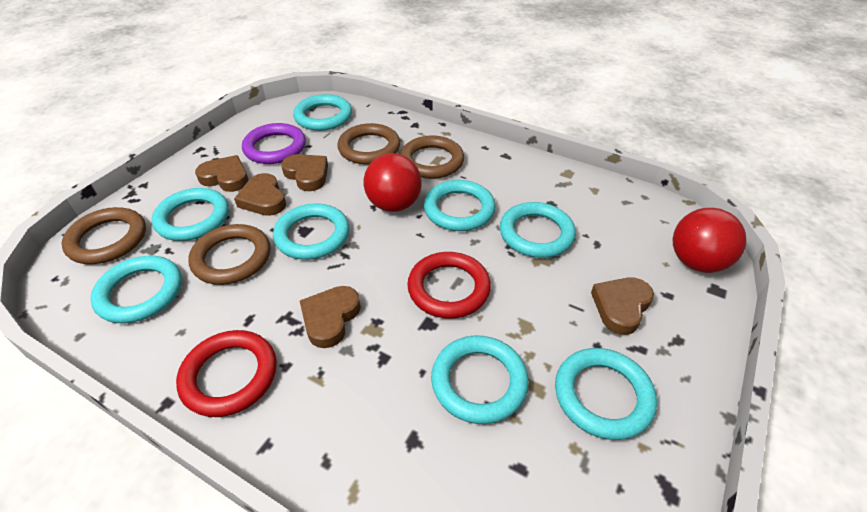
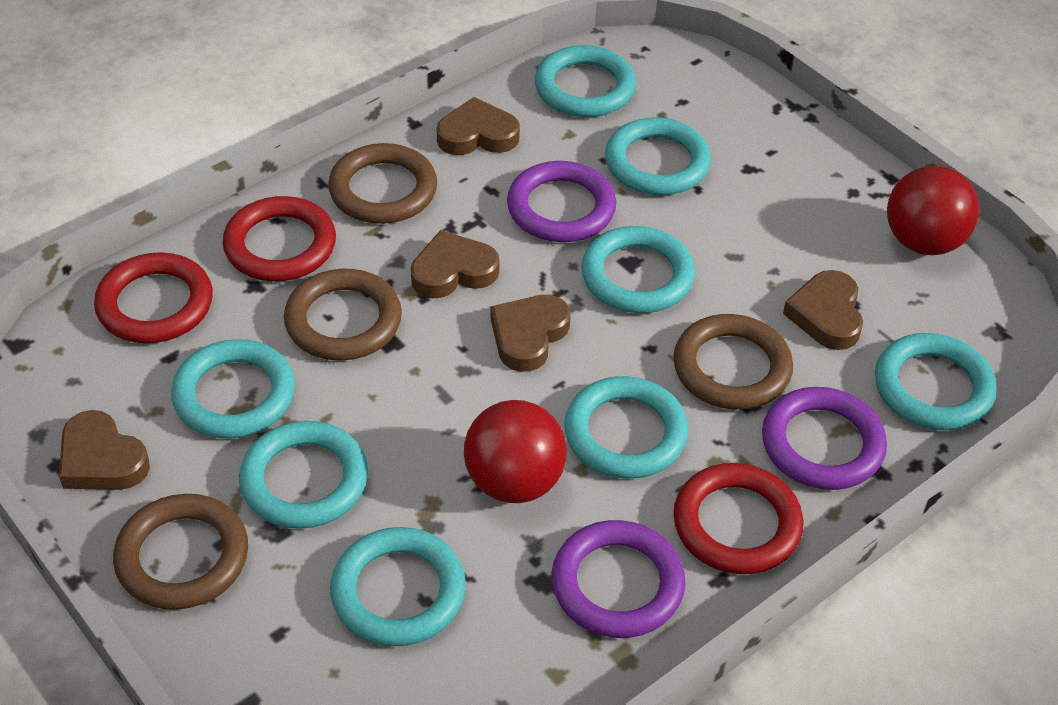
purple ring: 1 -> 3
red ring: 2 -> 3

